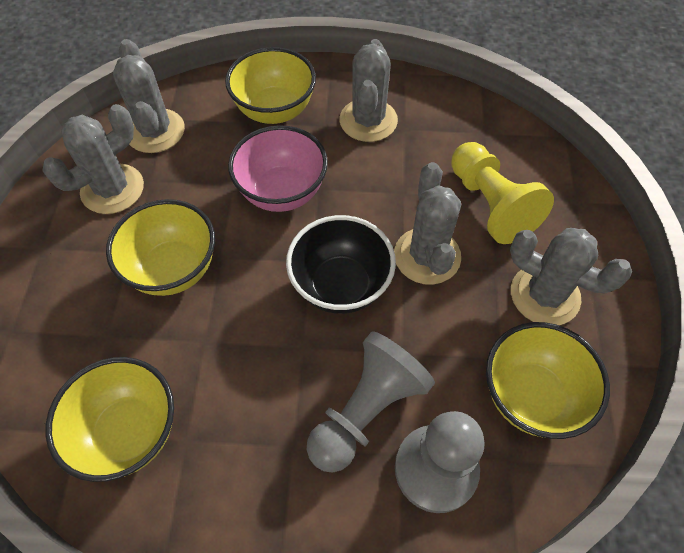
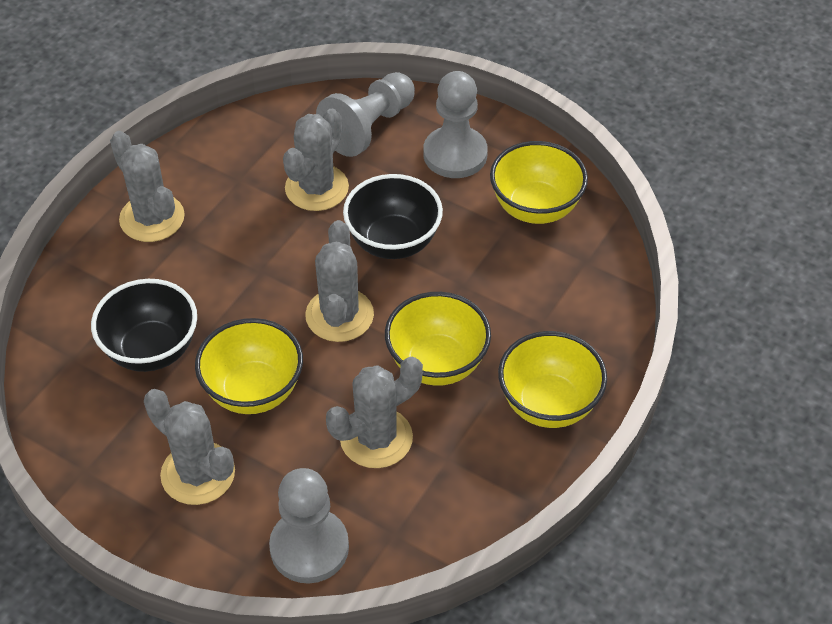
black bowl: 1 -> 2
grey pawn: 2 -> 3
pink bowl: 1 -> 0
yellow pawn: 1 -> 0

